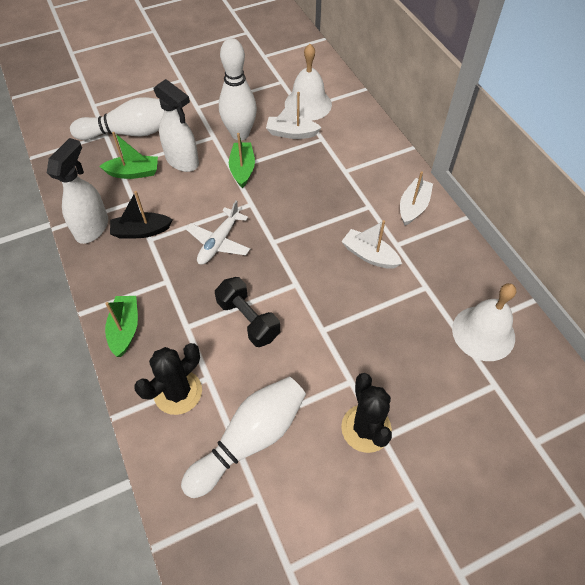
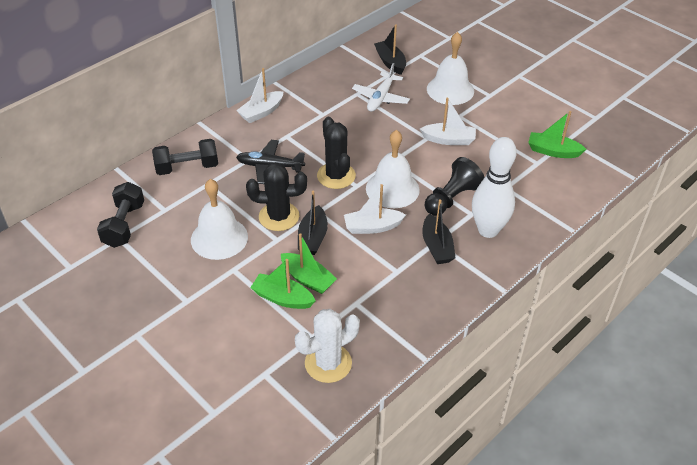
black boat: 1 -> 3
black dumbbell: 1 -> 2
black pawn: 0 -> 1
black plane: 0 -> 1
white bell: 2 -> 3
white bowling pin: 3 -> 1
white cactus: 0 -> 1
white spray bottle: 2 -> 0

